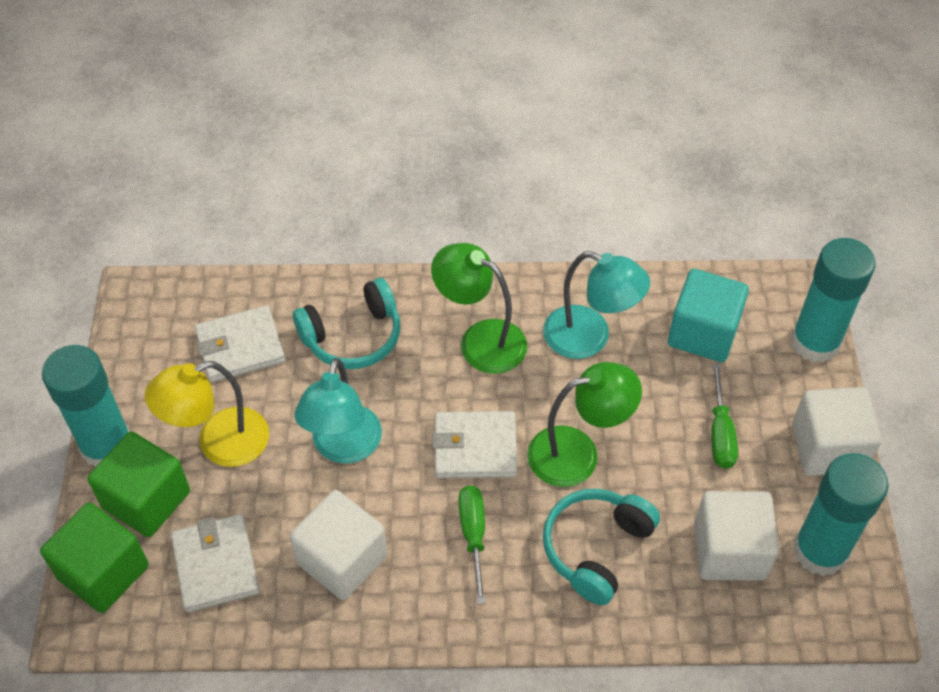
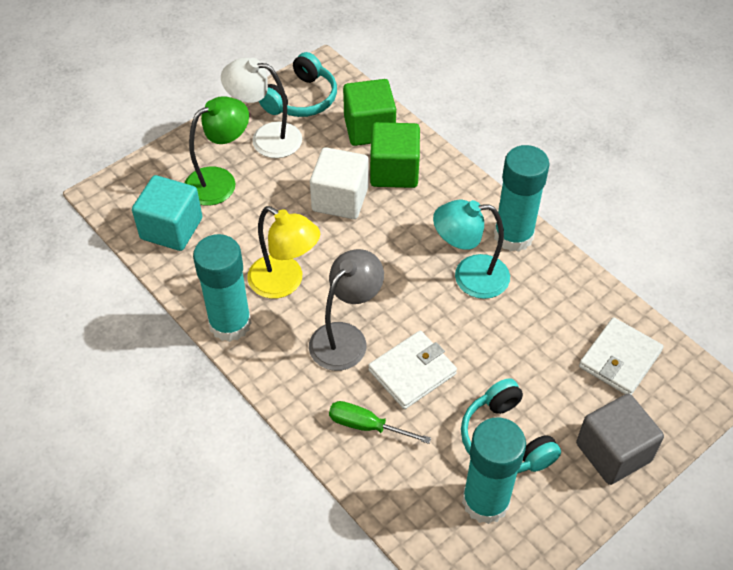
green lamp: 2 -> 1
green screwdriver: 2 -> 1
grey cube: 0 -> 1
grey lamp: 0 -> 1
turquoise lamp: 2 -> 1
white cube: 3 -> 1
white lamp: 0 -> 1
white wallet: 3 -> 2

